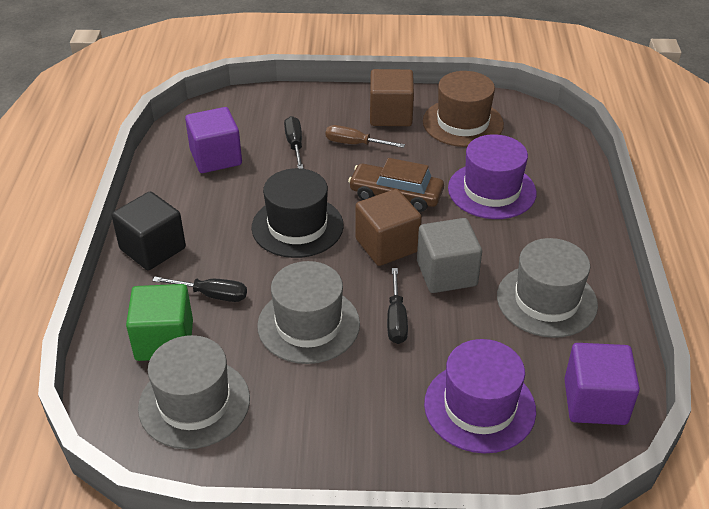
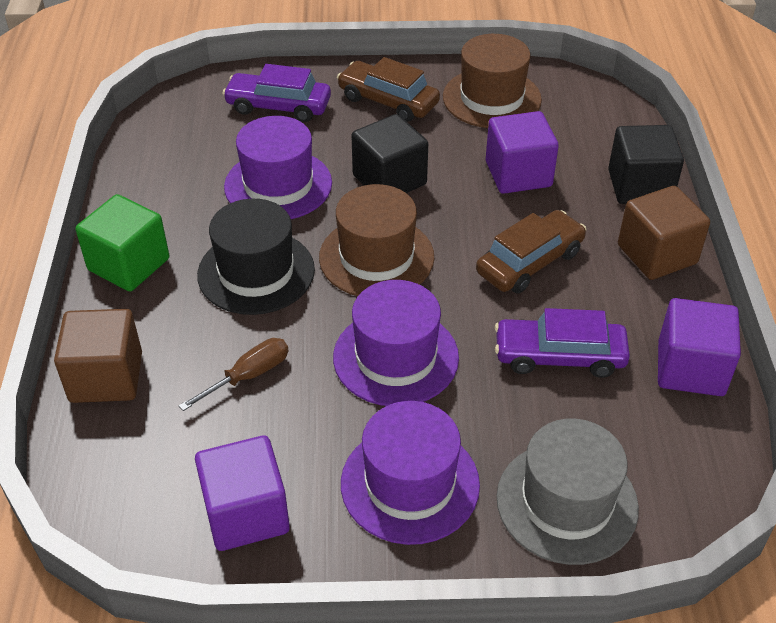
black cube: 1 -> 2
black screwdriver: 3 -> 0
brown car: 1 -> 2
brown hat: 1 -> 2
grey cube: 1 -> 0
grey hat: 3 -> 1
purple car: 0 -> 2
purple cube: 2 -> 3
purple hat: 2 -> 3

